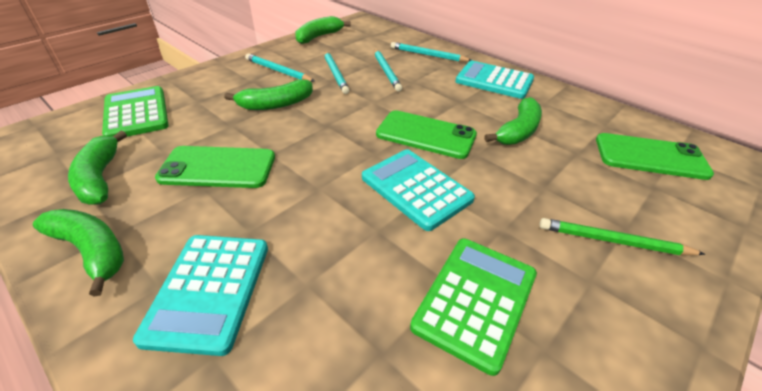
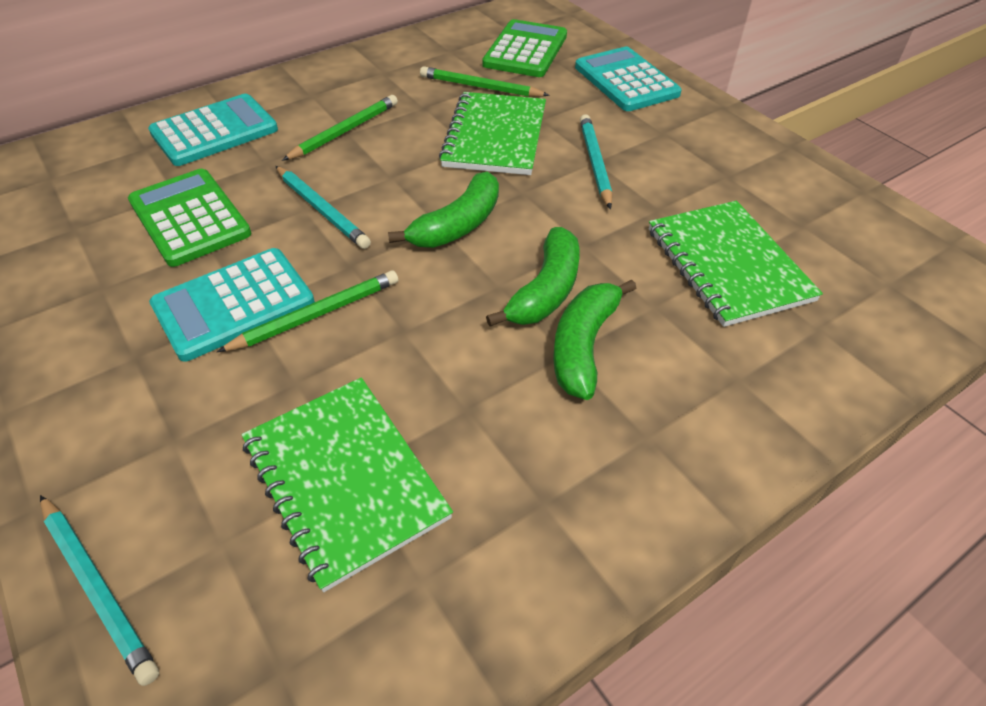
green banana: 5 -> 3
green notebook: 0 -> 3
green pencil: 1 -> 3
green phone: 3 -> 0
turquoise pencil: 4 -> 3

